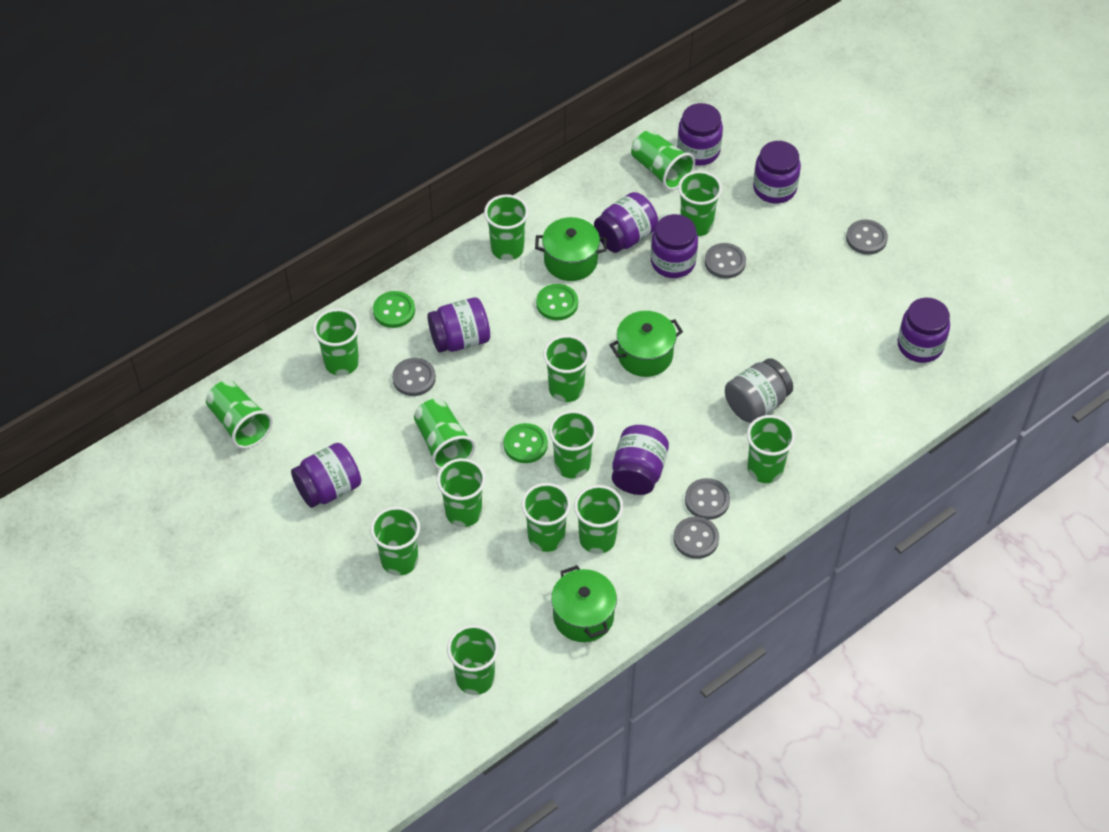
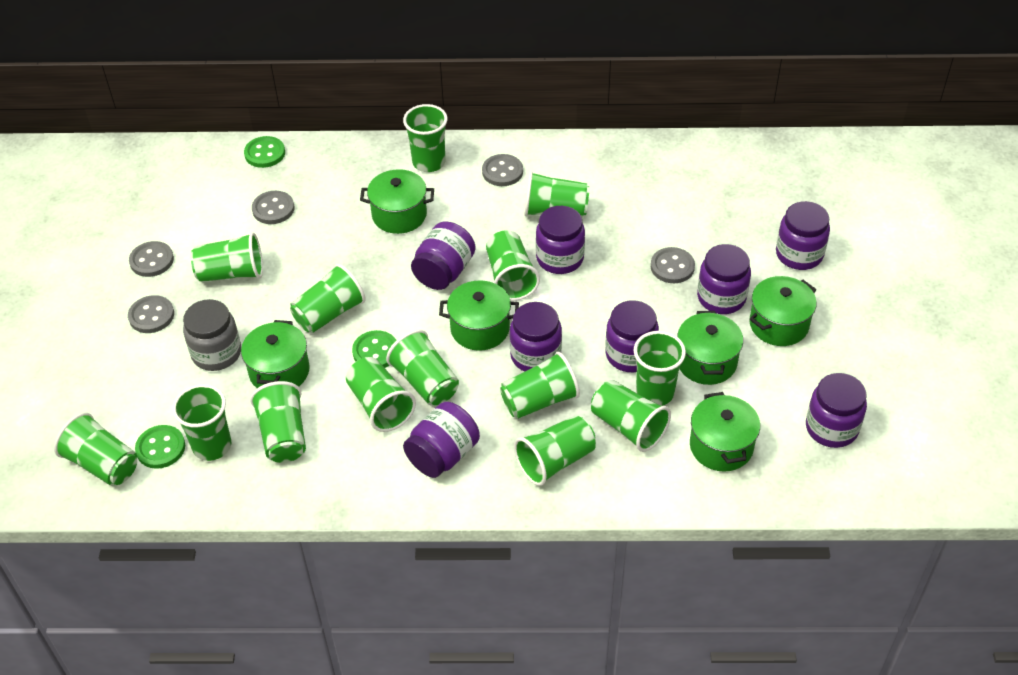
green pot: 3 -> 6

